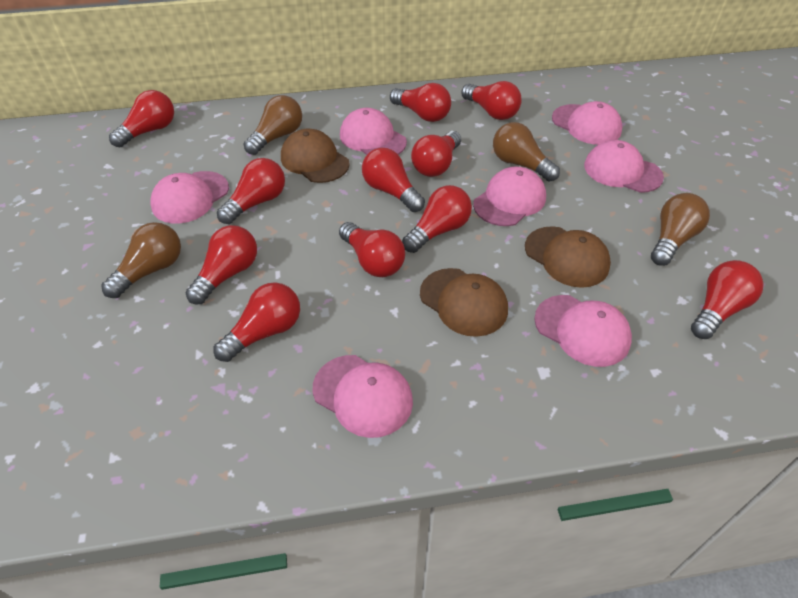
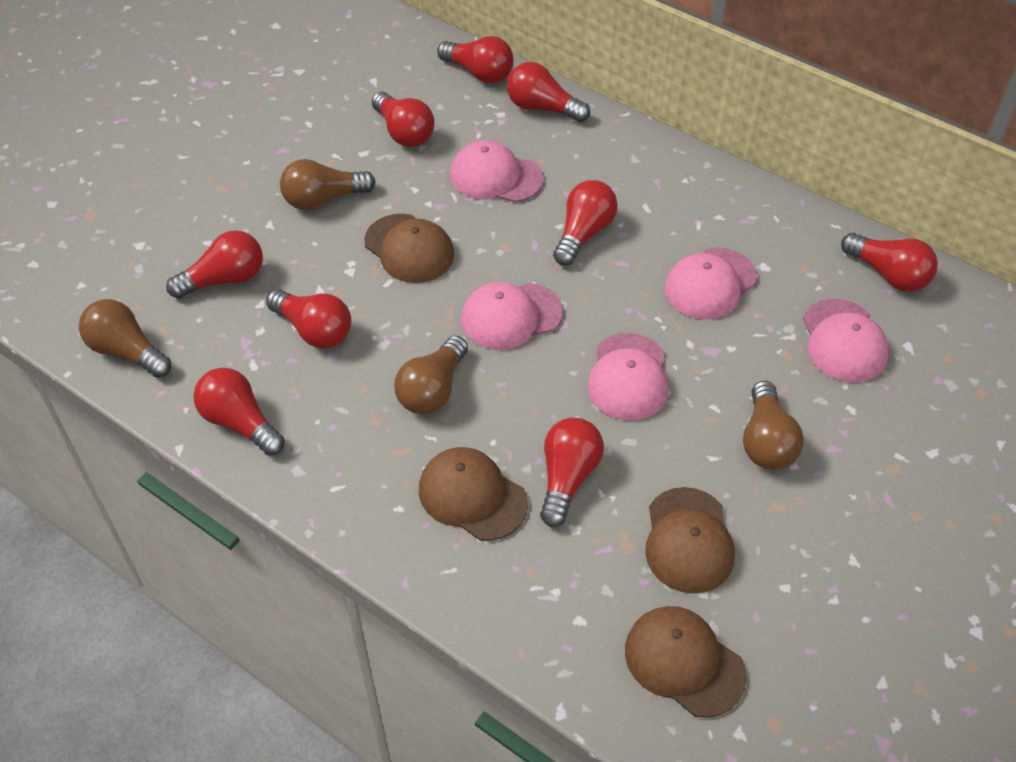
brown cap: 3 -> 4
pink cap: 7 -> 5
red light bulb: 11 -> 9

